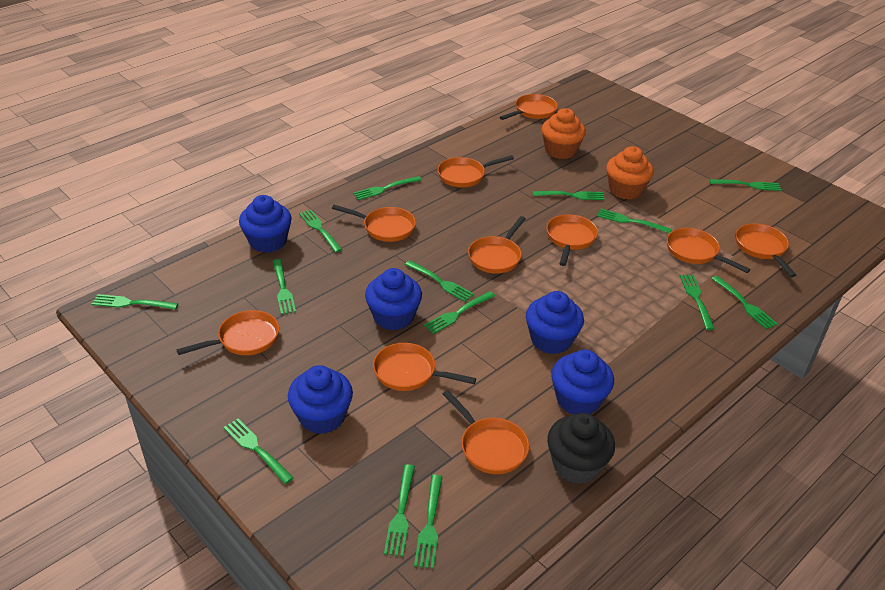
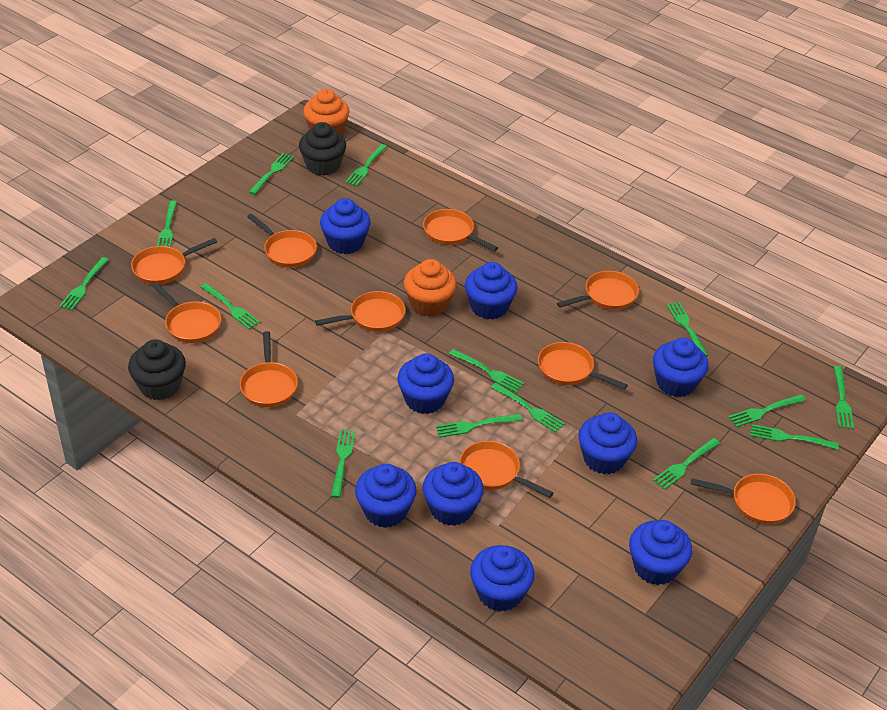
black cupcake: 1 -> 2
blue cupcake: 5 -> 9

